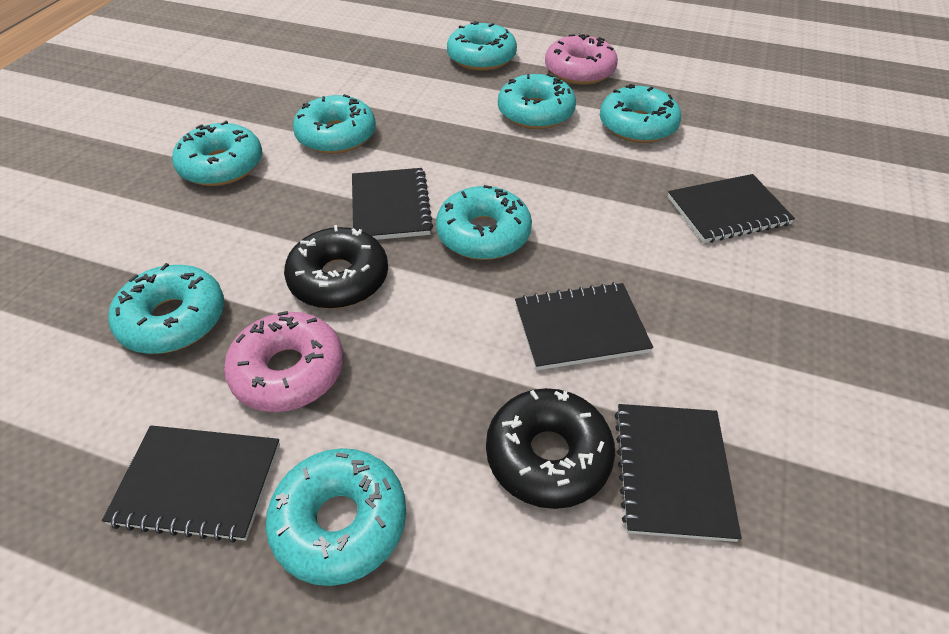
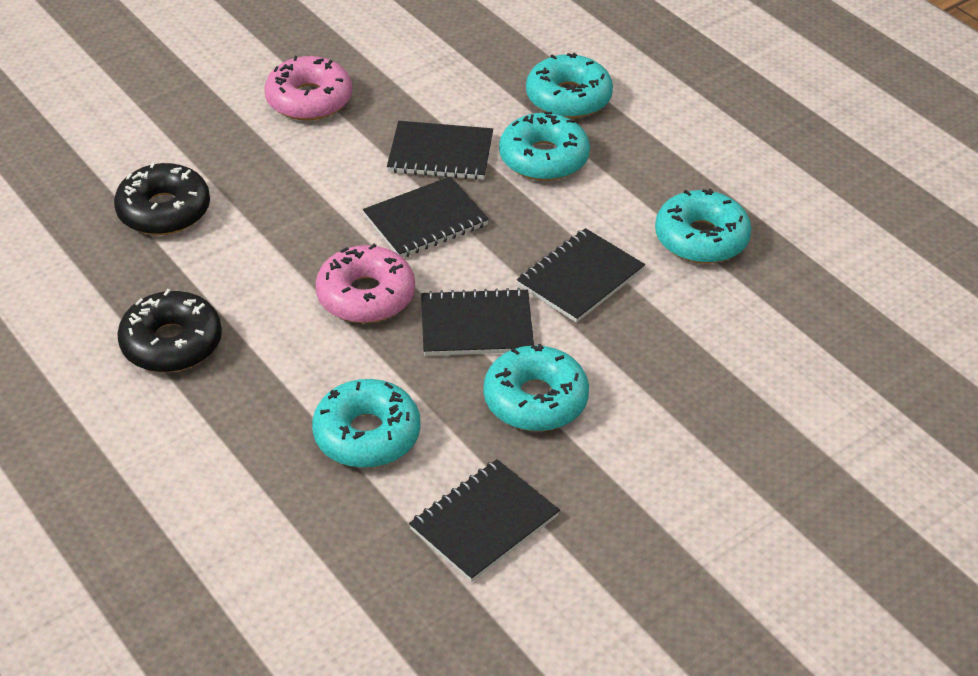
turquoise donut: 8 -> 5

